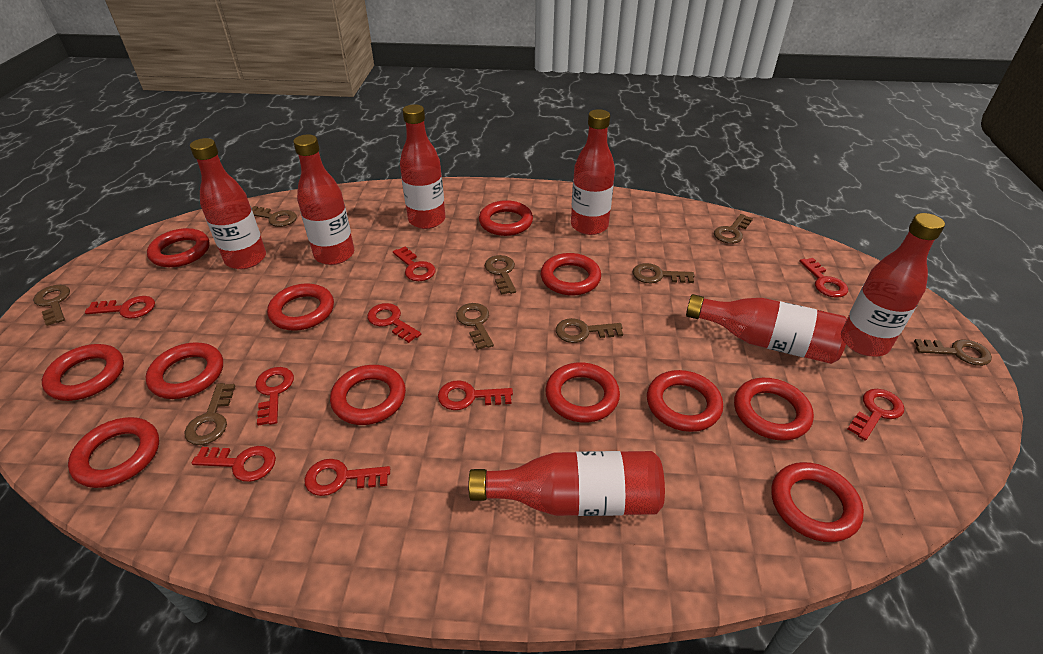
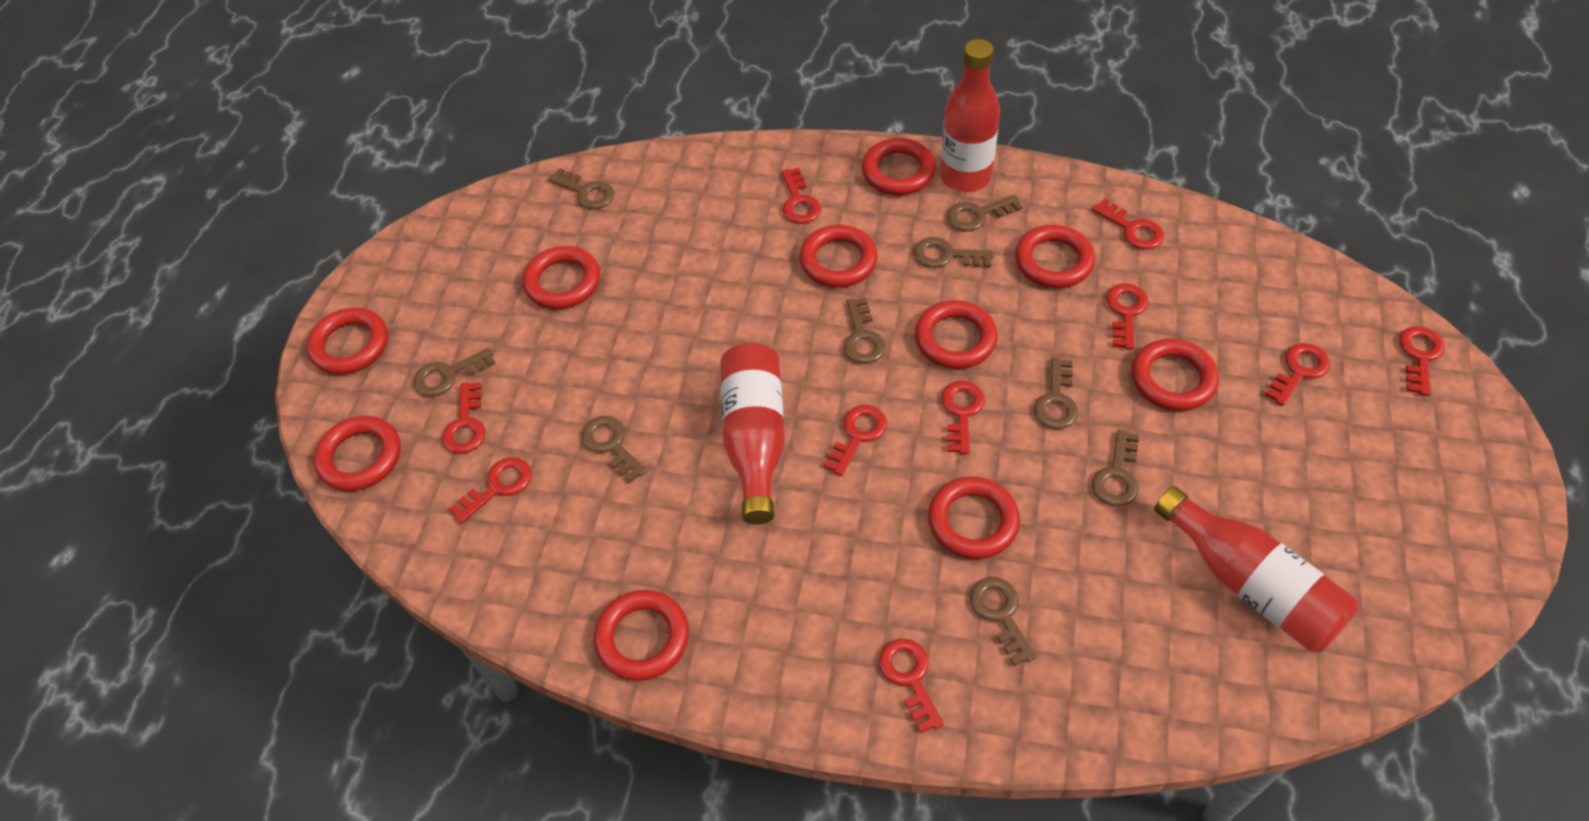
red bottle: 7 -> 3
red key: 9 -> 10
red ring: 12 -> 10

